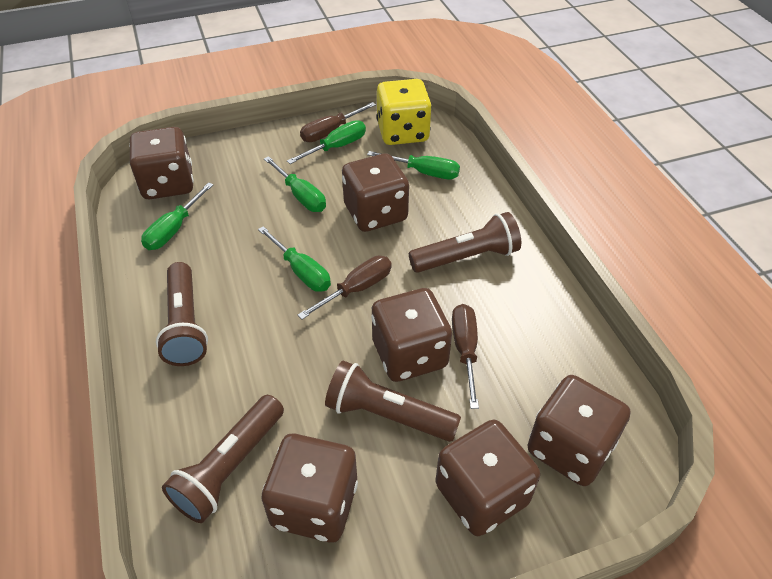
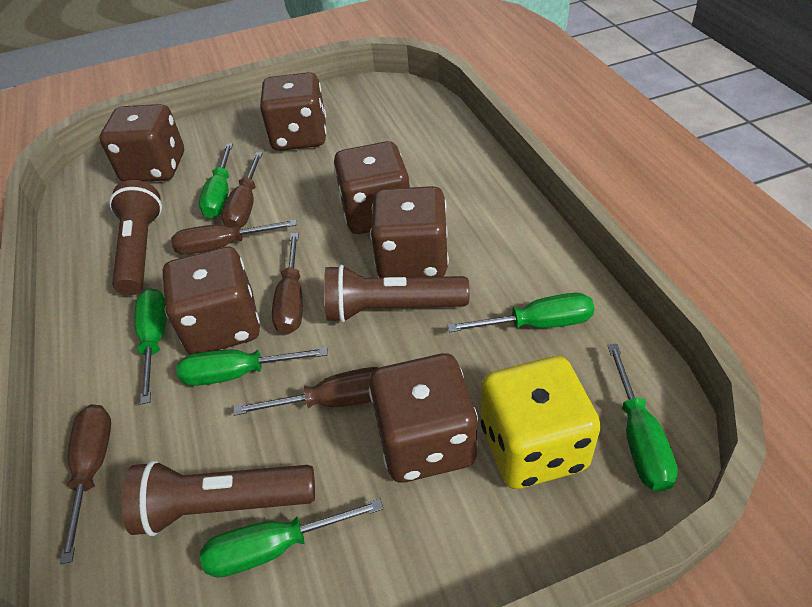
brown flashlight: 4 -> 3
brown screwdriver: 3 -> 5
green screwdriver: 5 -> 6

